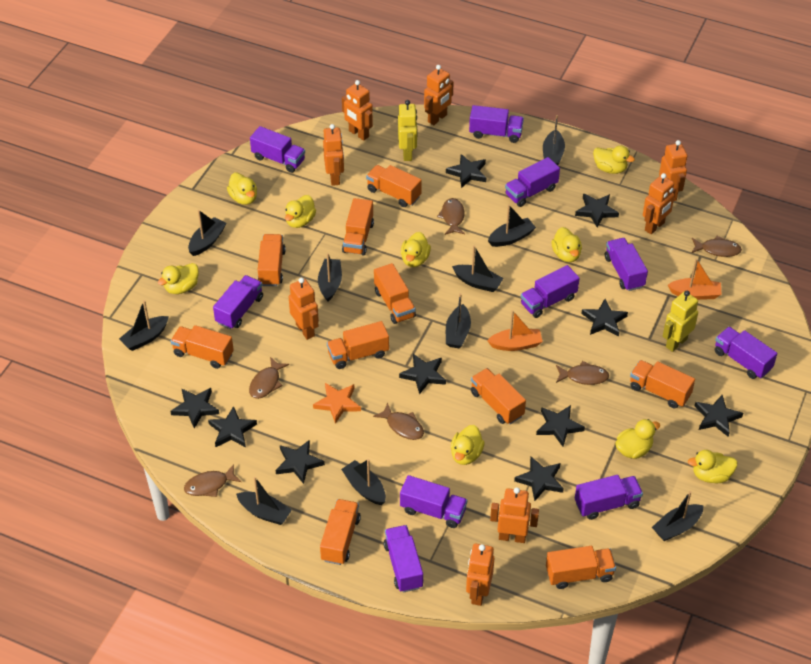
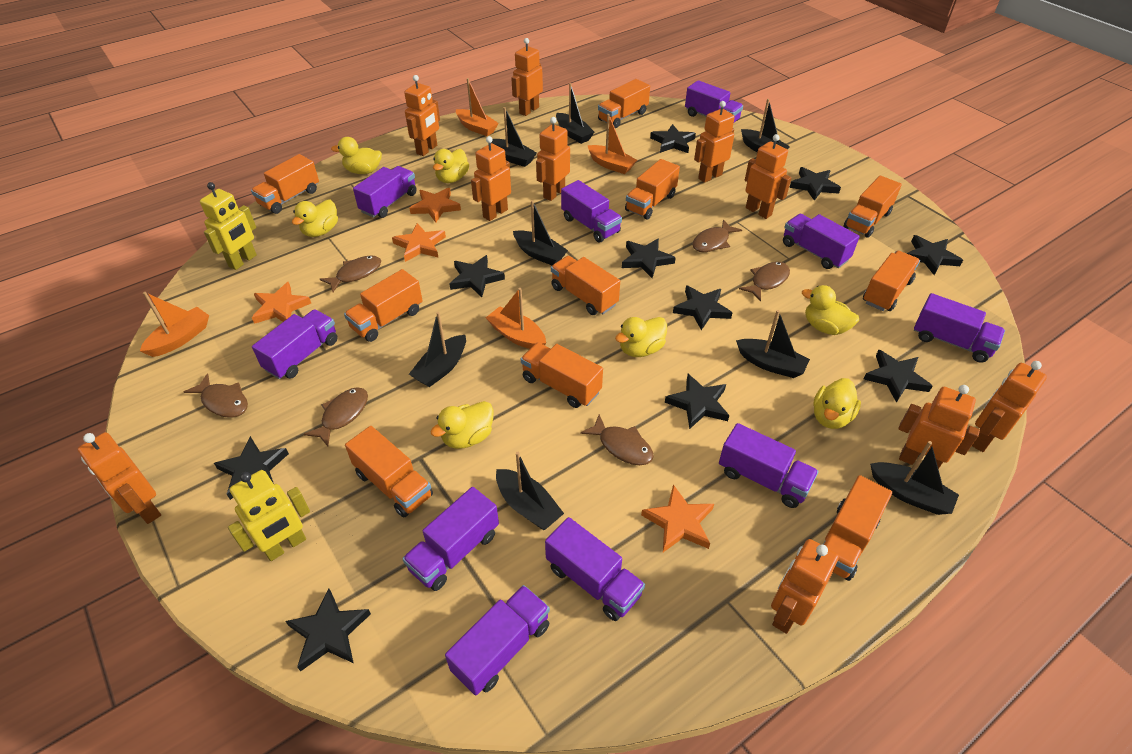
black boat: 10 -> 8
orange boat: 2 -> 4
orange robot: 8 -> 10
orange star: 1 -> 4
yellow duck: 9 -> 7

